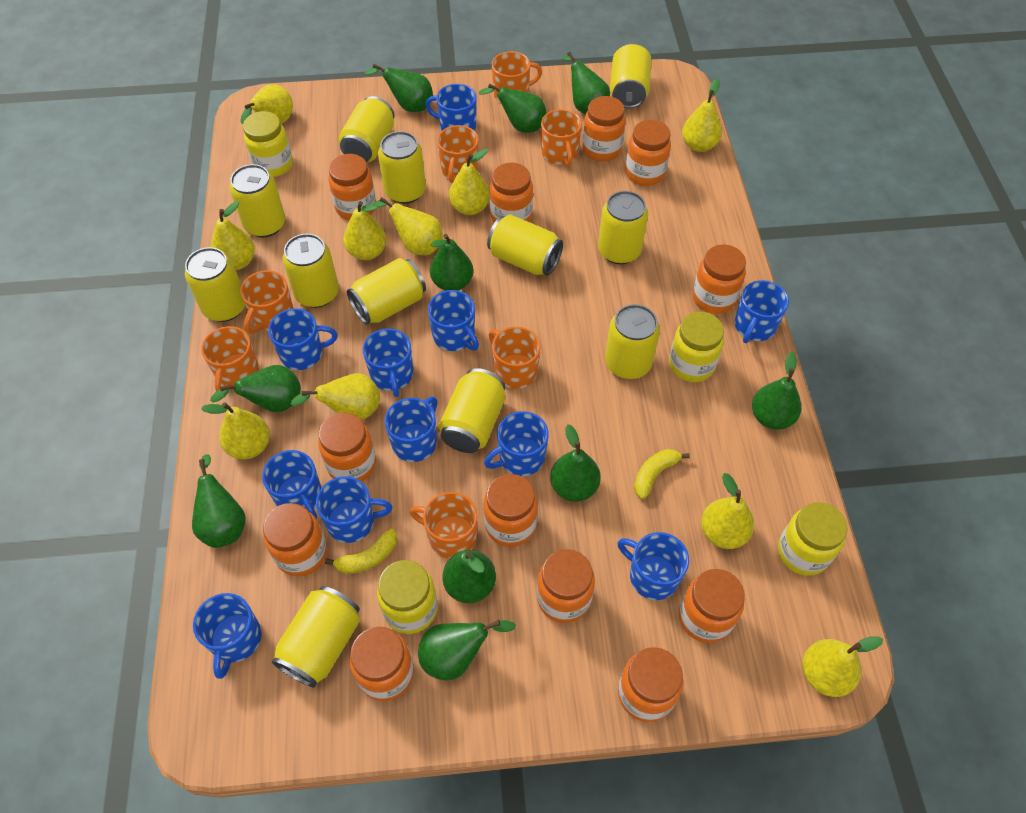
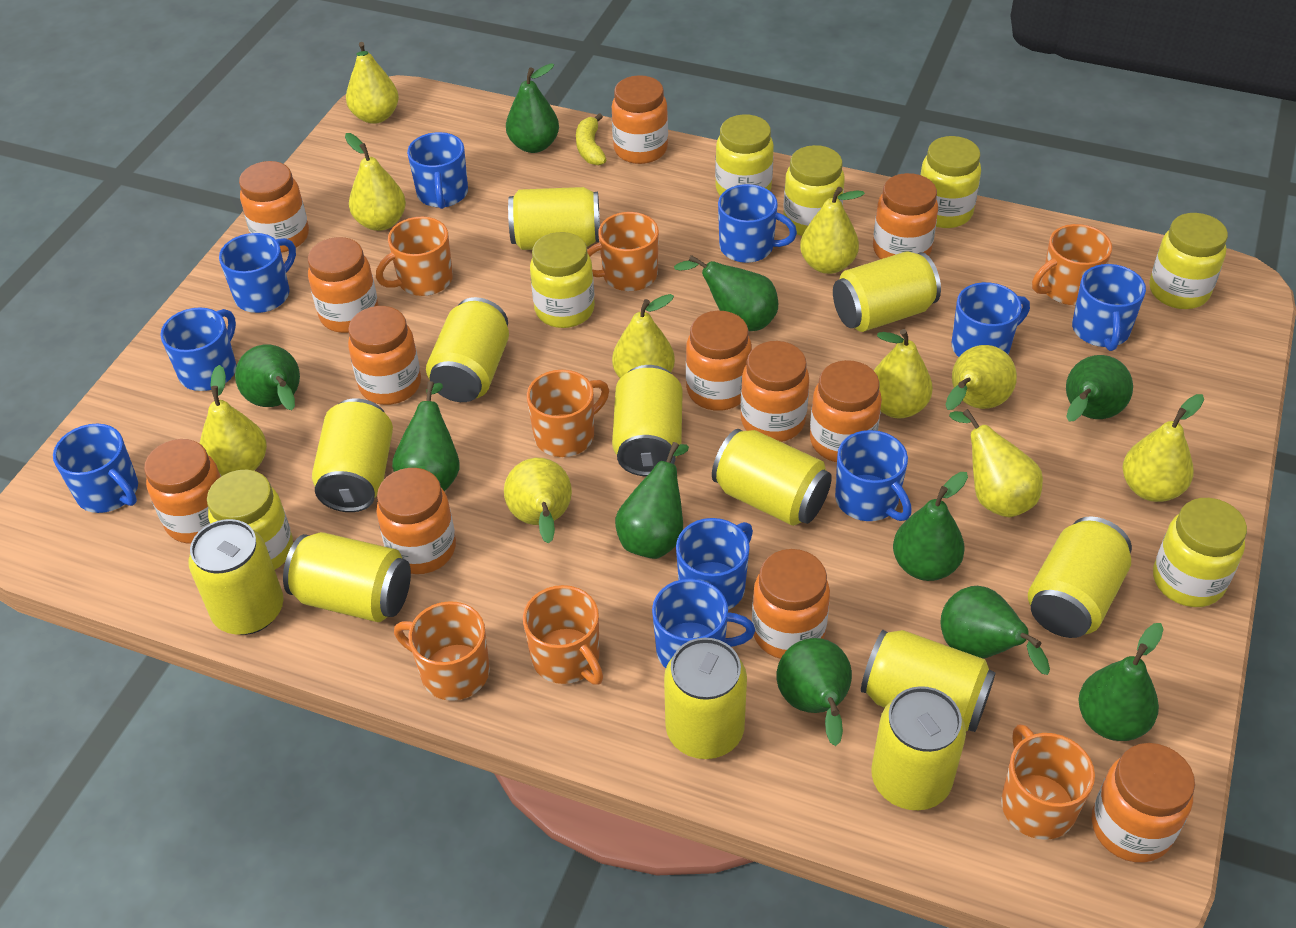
blue mug: 11 -> 10
yellow banana: 2 -> 1
yellow jar: 4 -> 7

